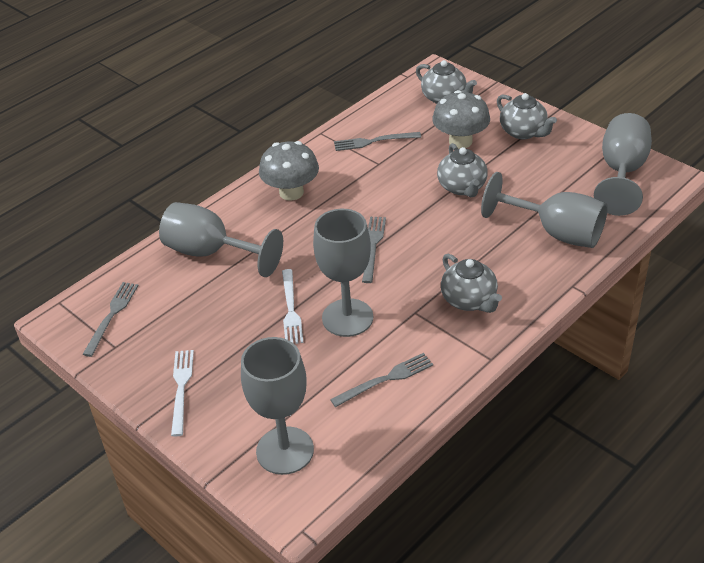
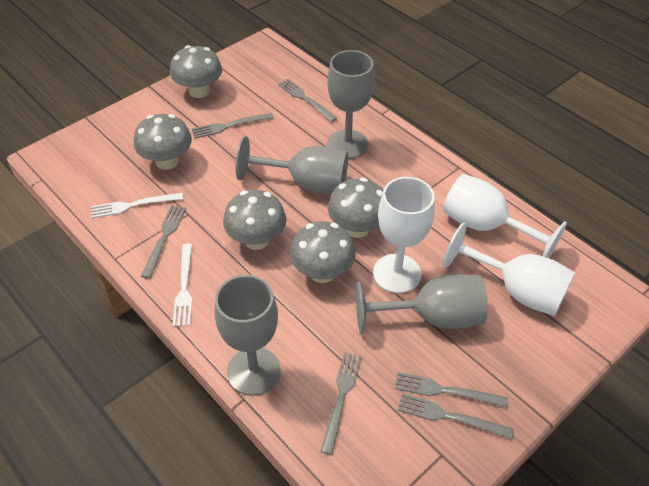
grey fork: 4 -> 6
grey goblet: 5 -> 4
grey mushroom: 2 -> 5
grey teapot: 4 -> 0
white goblet: 0 -> 3

